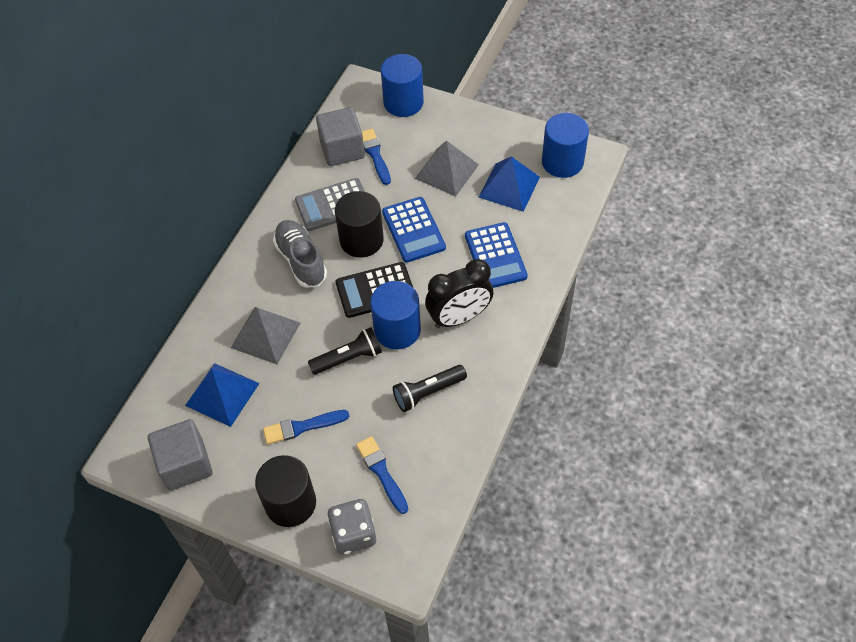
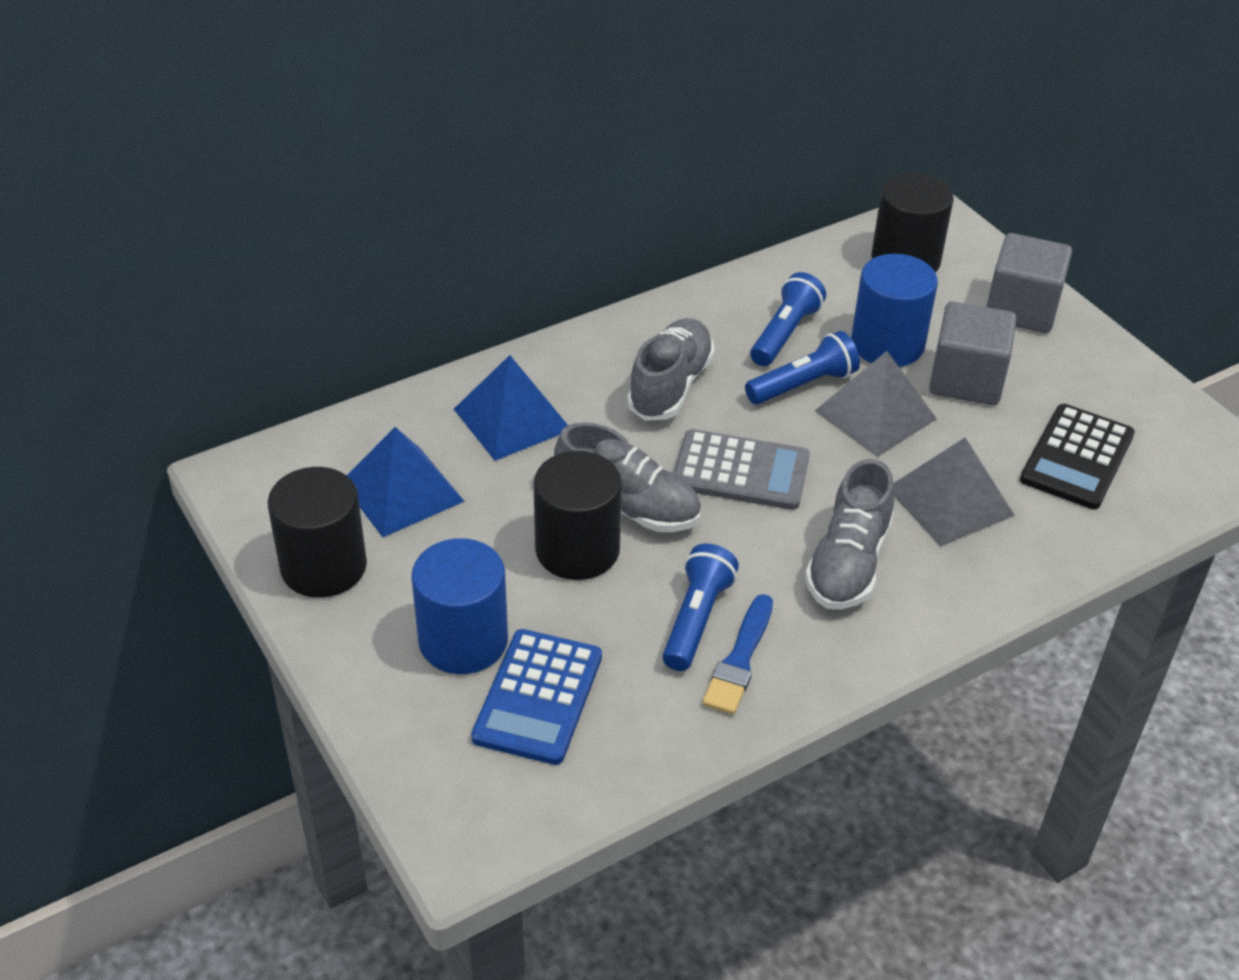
black clock: 1 -> 0
black cylinder: 2 -> 3
black flashlight: 2 -> 0
blue brush: 3 -> 1
blue calculator: 2 -> 1
blue cylinder: 3 -> 2
blue flashlight: 0 -> 3
grey dice: 1 -> 0
grey shoe: 1 -> 3

